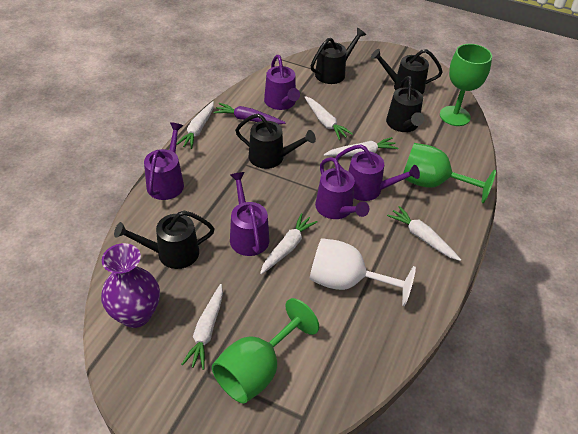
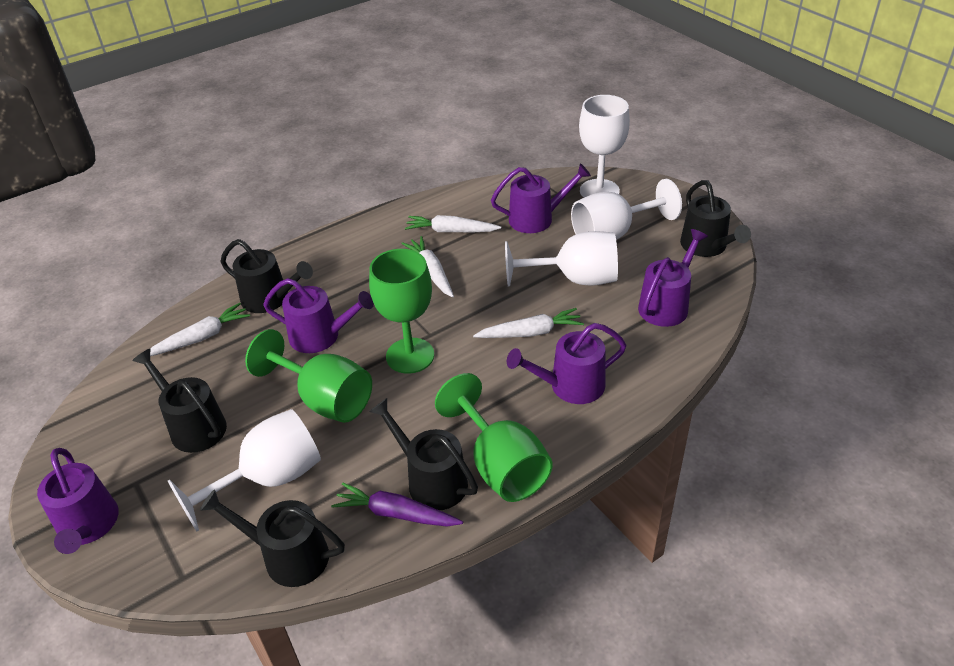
purple vase: 1 -> 0
white carrot: 6 -> 4
white goblet: 1 -> 4

